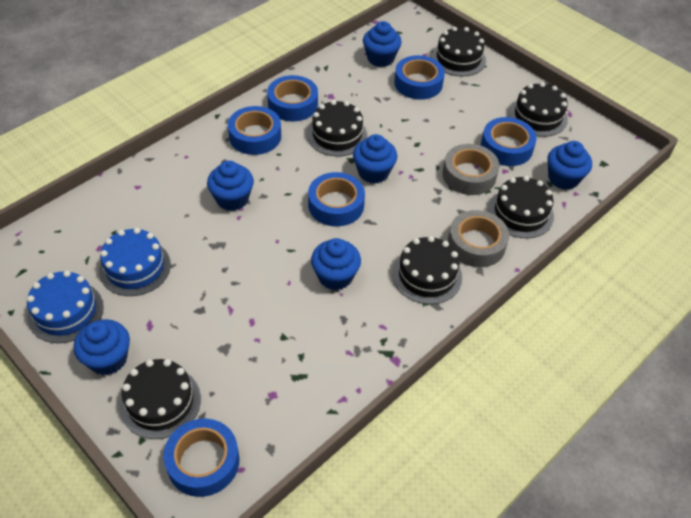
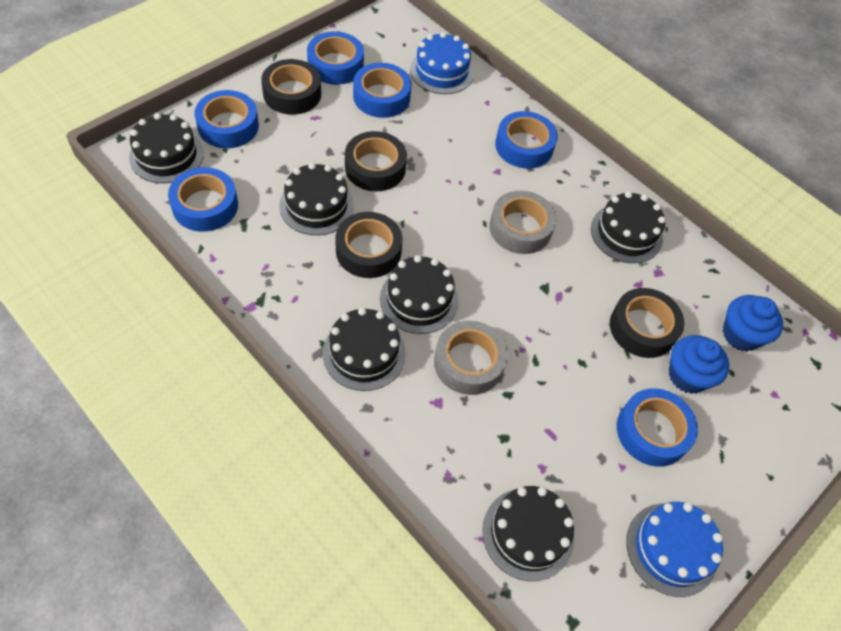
black tape: 0 -> 4
blue cupcake: 6 -> 2

